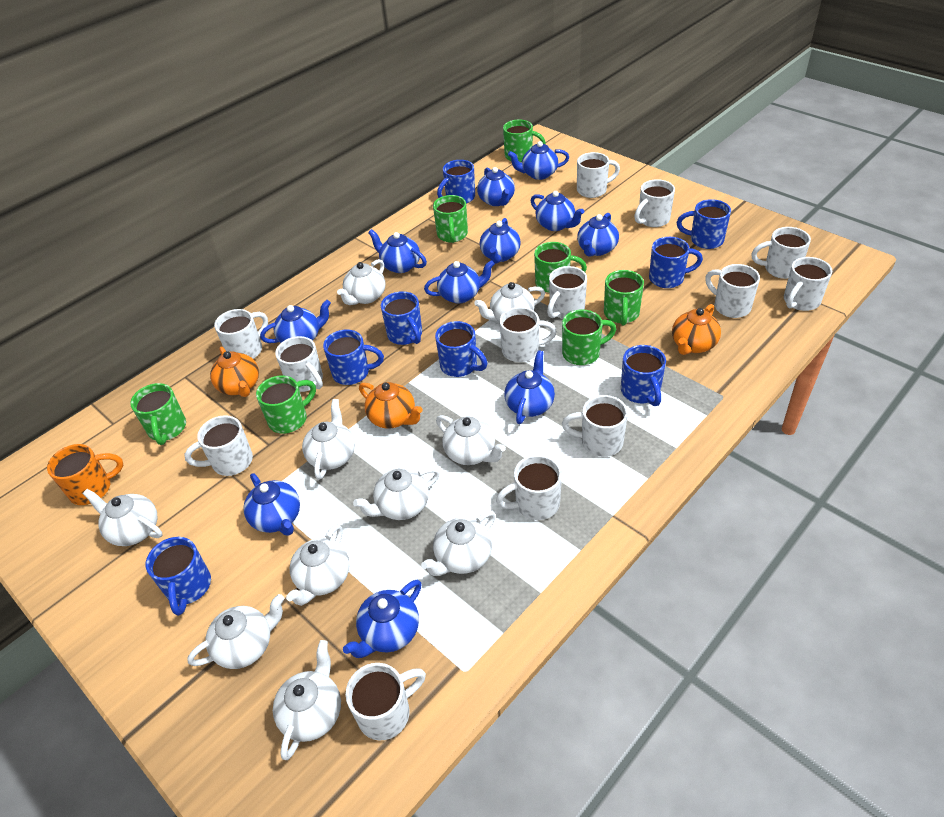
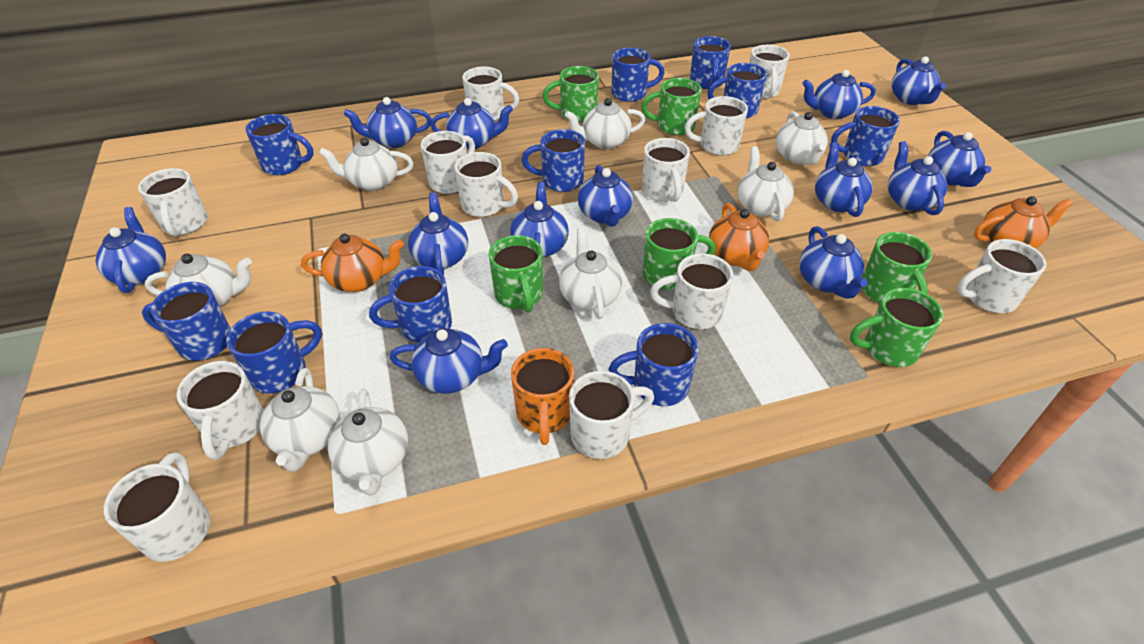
blue mug: 8 -> 10
blue teapot: 11 -> 13
green mug: 7 -> 6
white mug: 13 -> 12
white teapot: 10 -> 8

